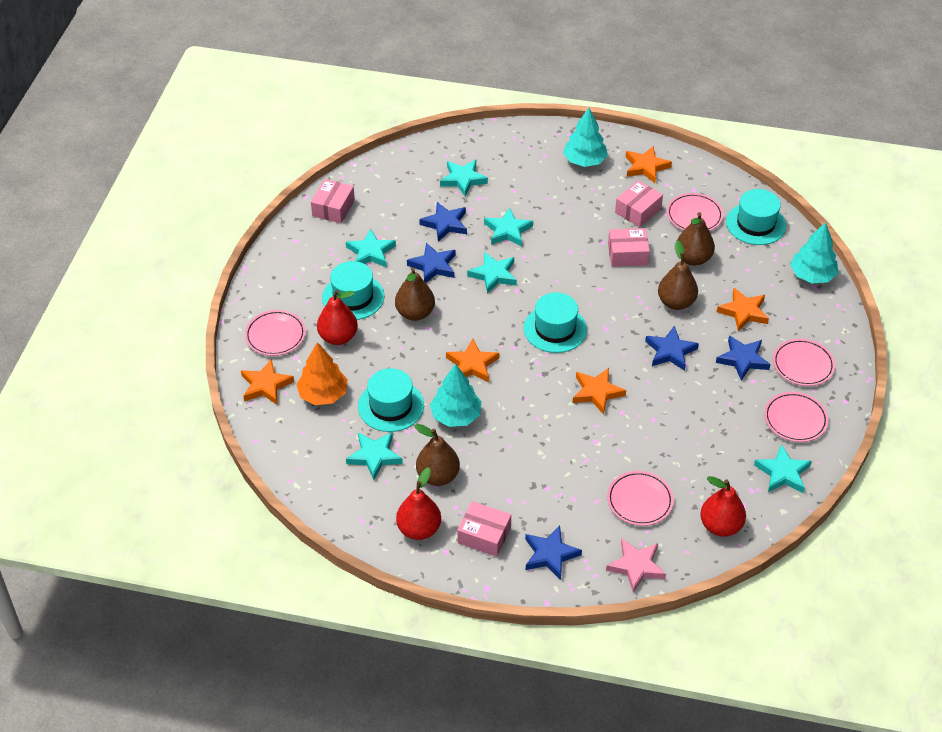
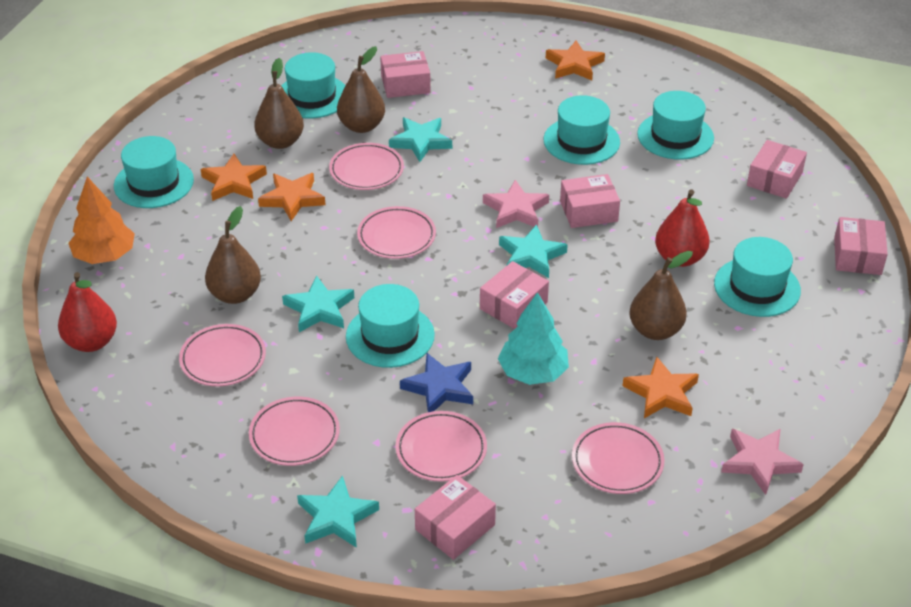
blue star: 5 -> 1
orange star: 5 -> 4
pink box: 4 -> 6
pink plate: 5 -> 6
pink star: 1 -> 2
red pear: 3 -> 2
turquoise hat: 4 -> 6
turquoise star: 6 -> 4
turquoise tree: 3 -> 1

